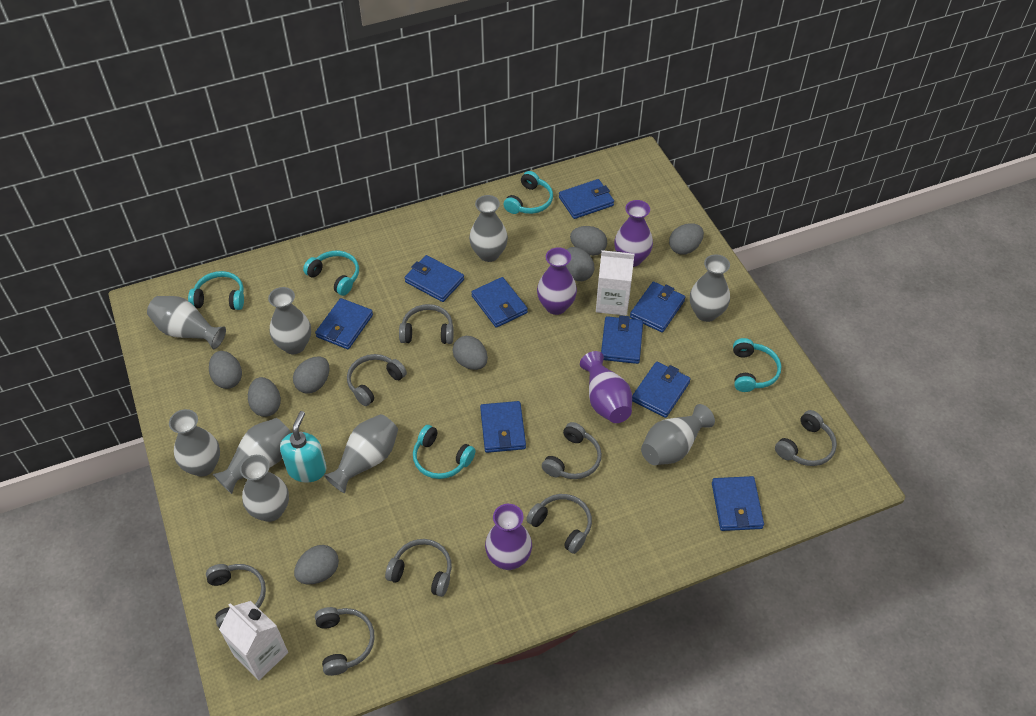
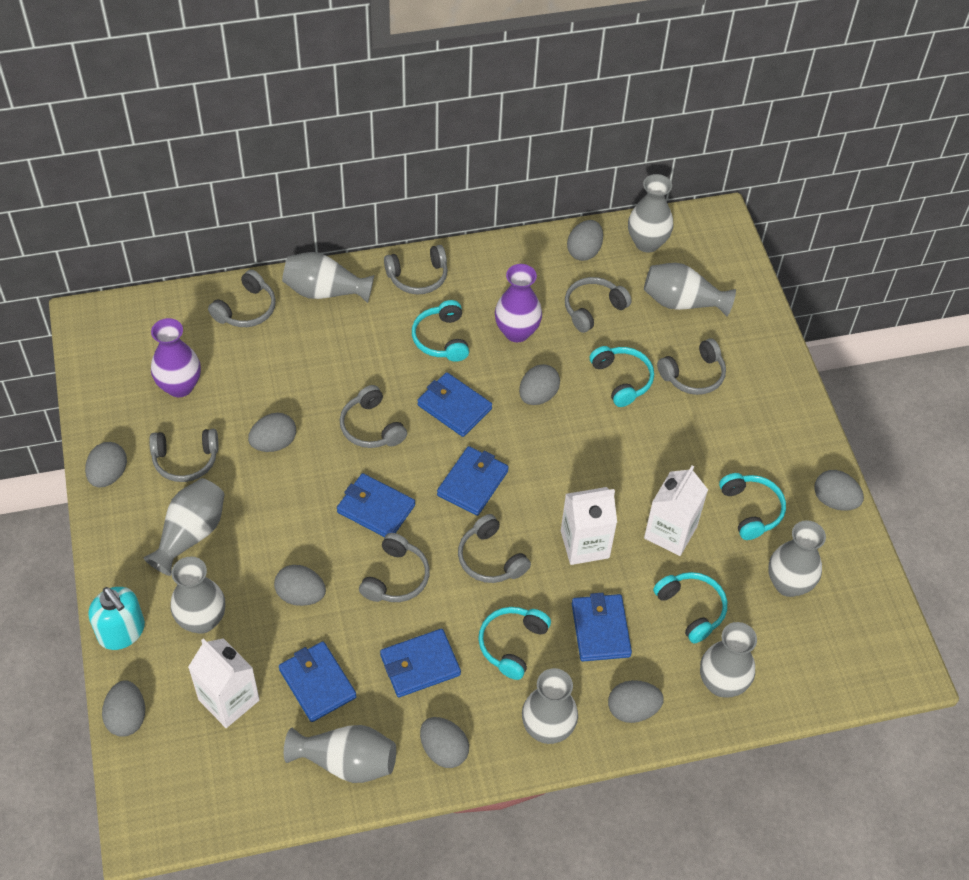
blue wallet: 9 -> 6
grey egg: 8 -> 9
purple vase: 4 -> 2
white carton: 2 -> 3

